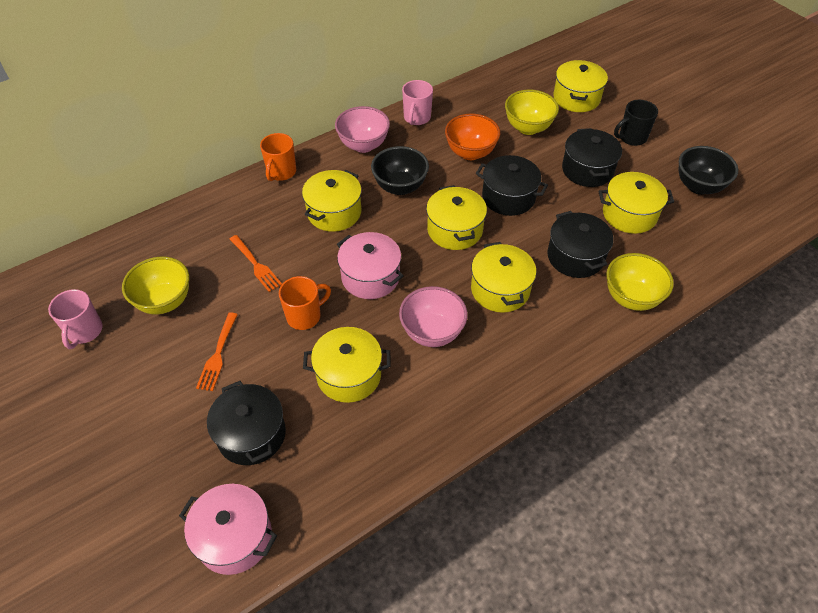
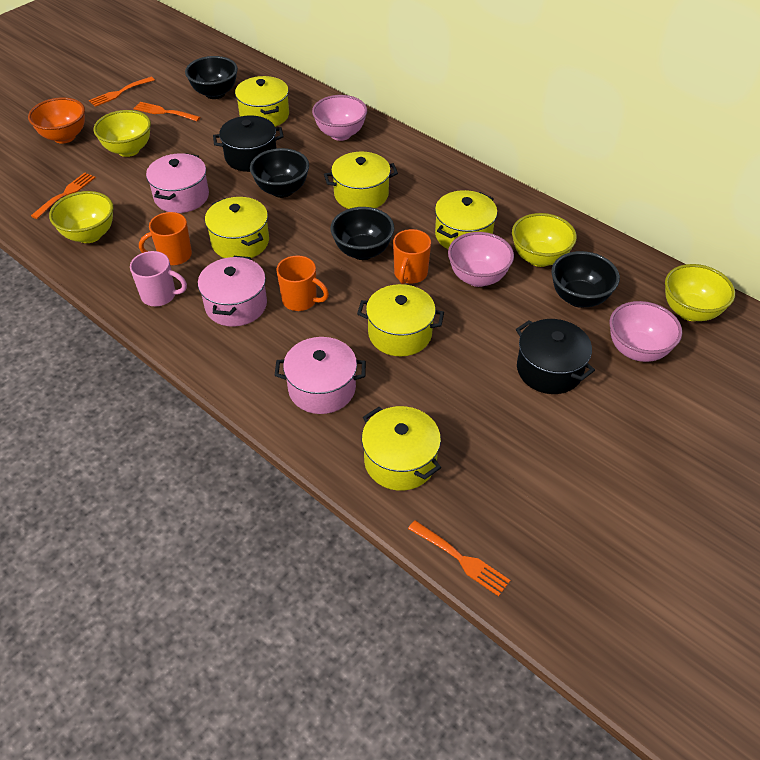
black bowl: 2 -> 4
black mug: 1 -> 0
black pot: 4 -> 2
orange fork: 2 -> 4
orange mug: 2 -> 3
pink bowl: 2 -> 3
pink mug: 2 -> 1
pink pot: 2 -> 3
yellow bowl: 3 -> 4

